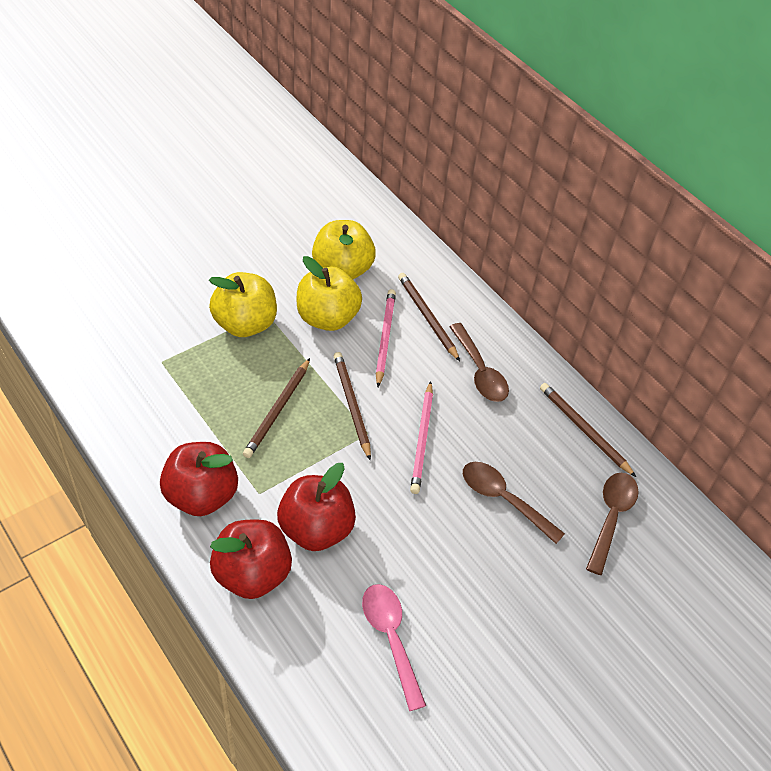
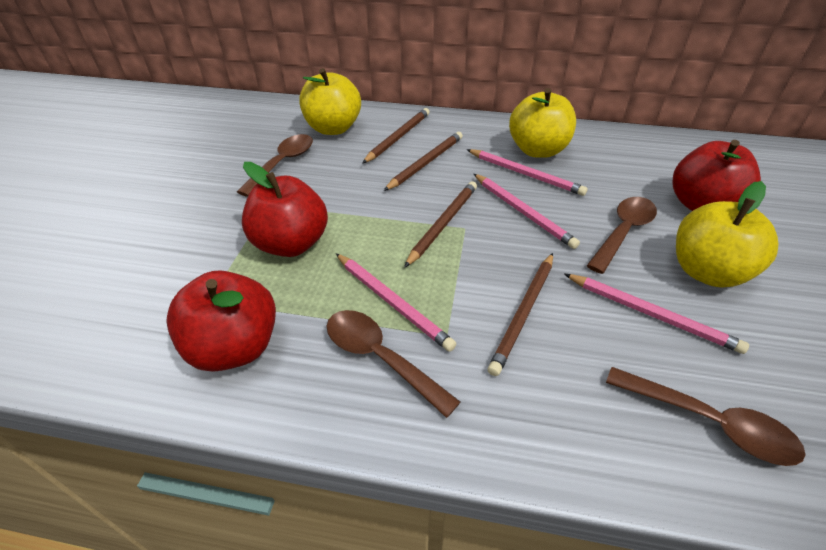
brown spoon: 3 -> 4
pink pencil: 2 -> 4
pink spoon: 1 -> 0

